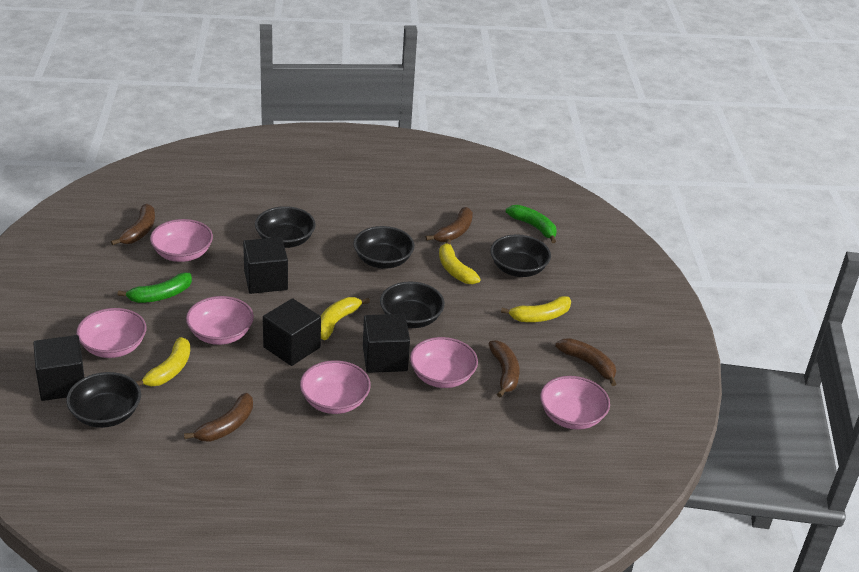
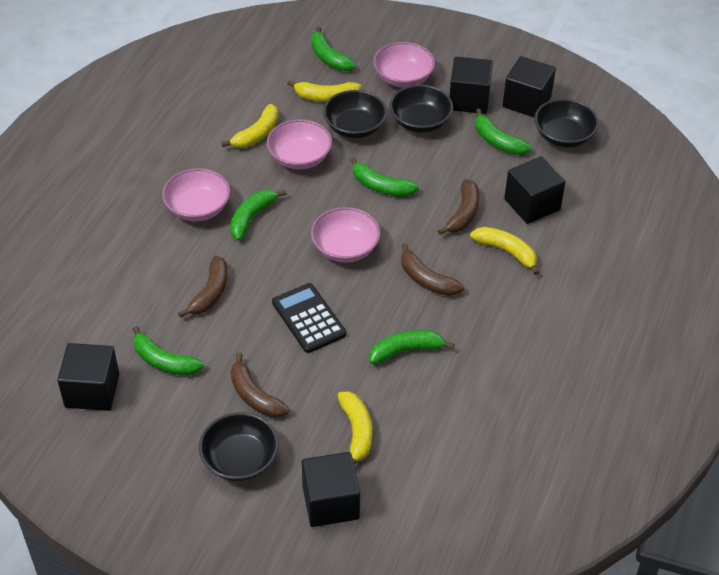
black bowl: 5 -> 4
black calculator: 0 -> 1
black cube: 4 -> 5
brown banana: 5 -> 4
green banana: 2 -> 6
pink bowl: 6 -> 4

